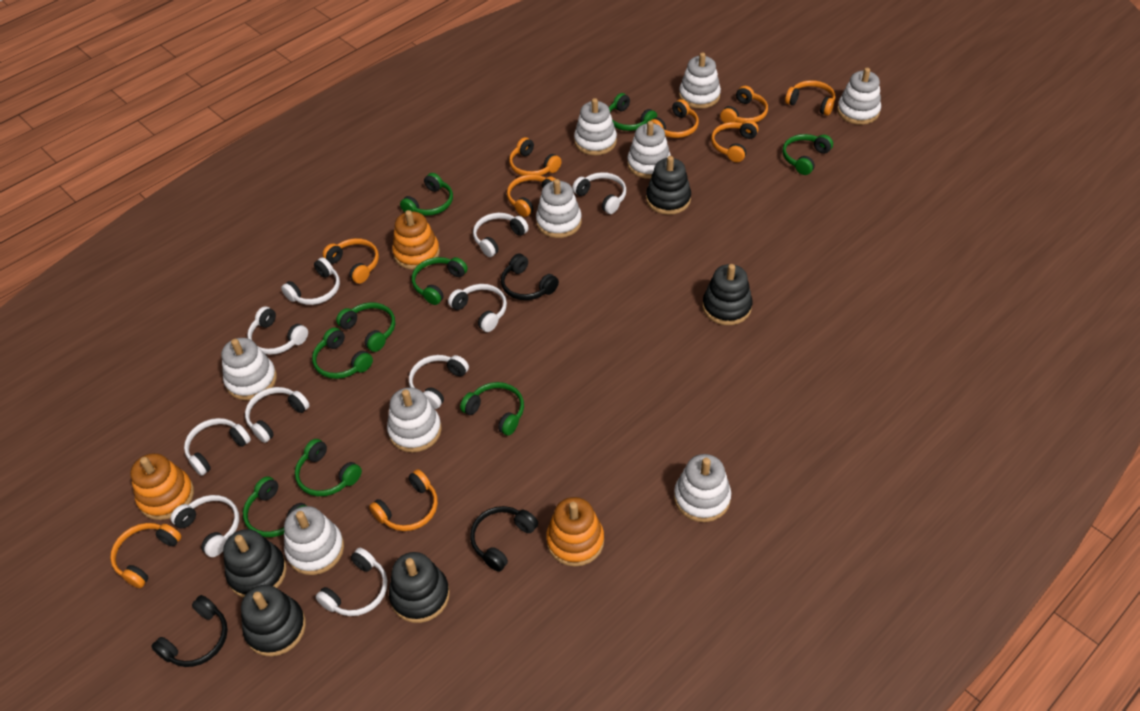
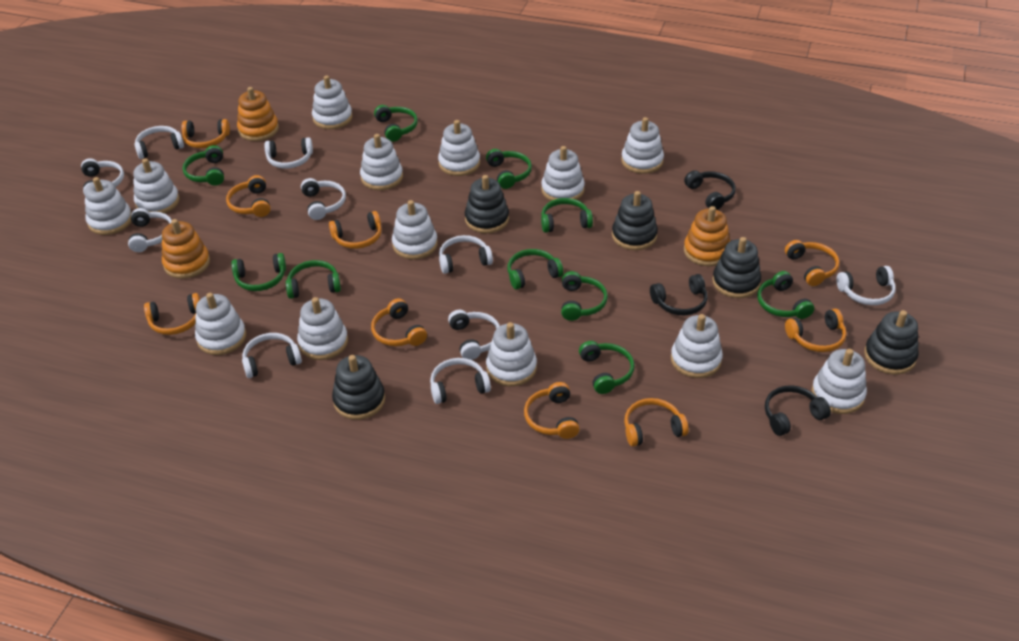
green headphones: 9 -> 10
white stacking toy: 9 -> 13

